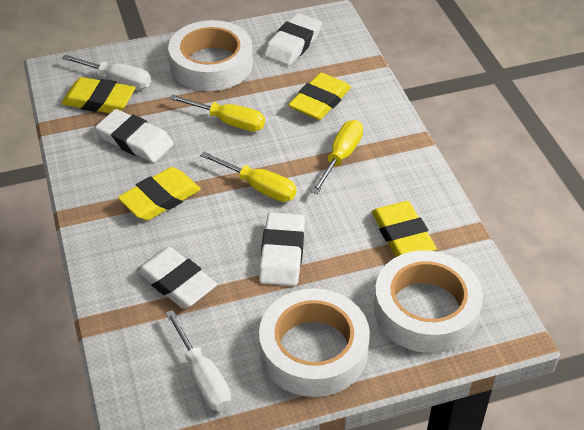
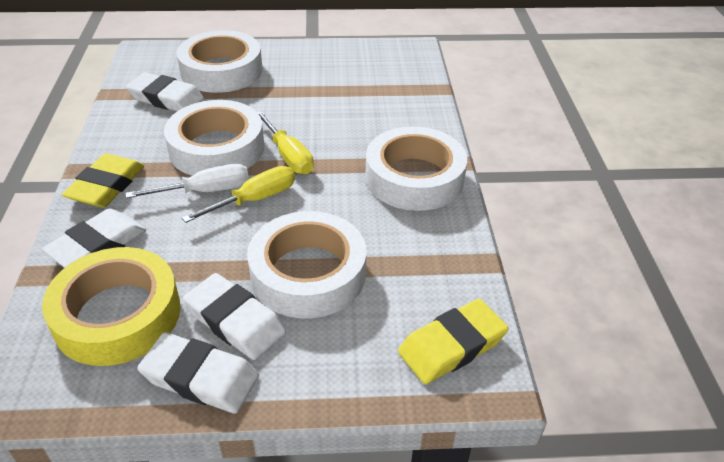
white screwdriver: 2 -> 1
white tape: 3 -> 4
yellow eraser: 4 -> 2
yellow screwdriver: 3 -> 2
yellow tape: 0 -> 1

